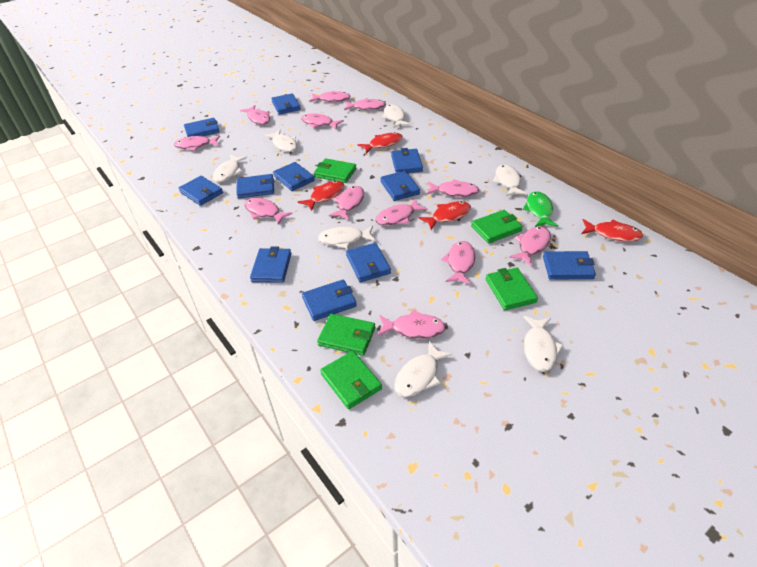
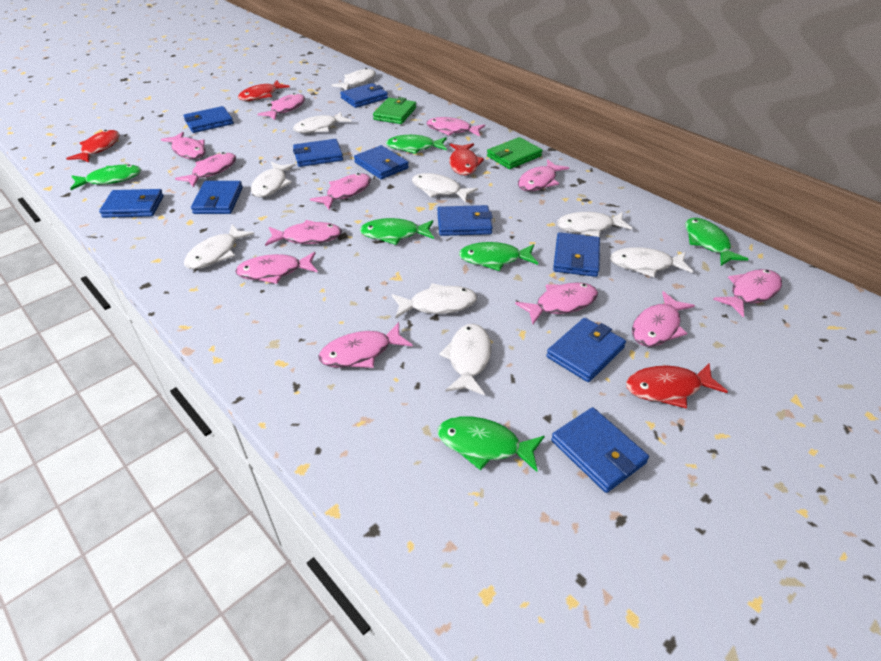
blue wallet: 11 -> 10
green fish: 1 -> 6
green wallet: 5 -> 2
white fish: 7 -> 9

